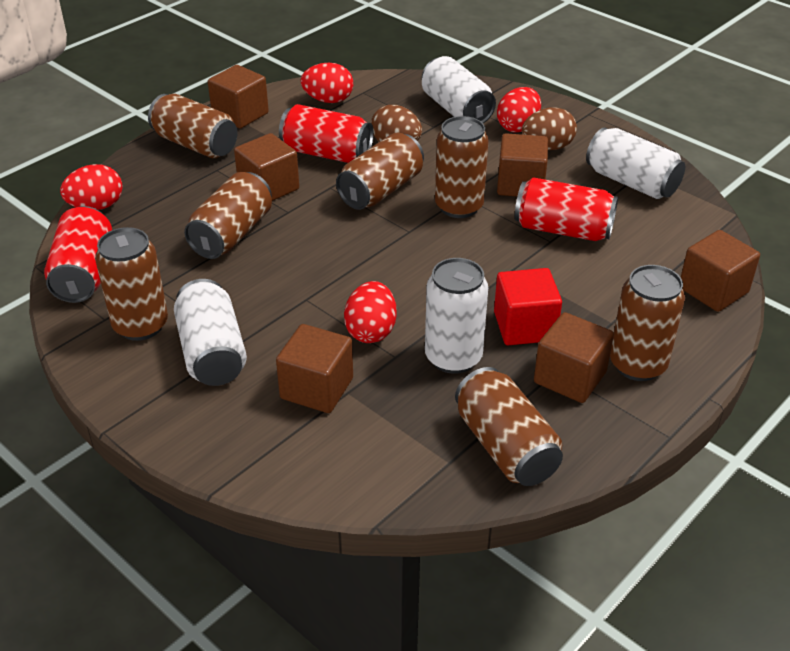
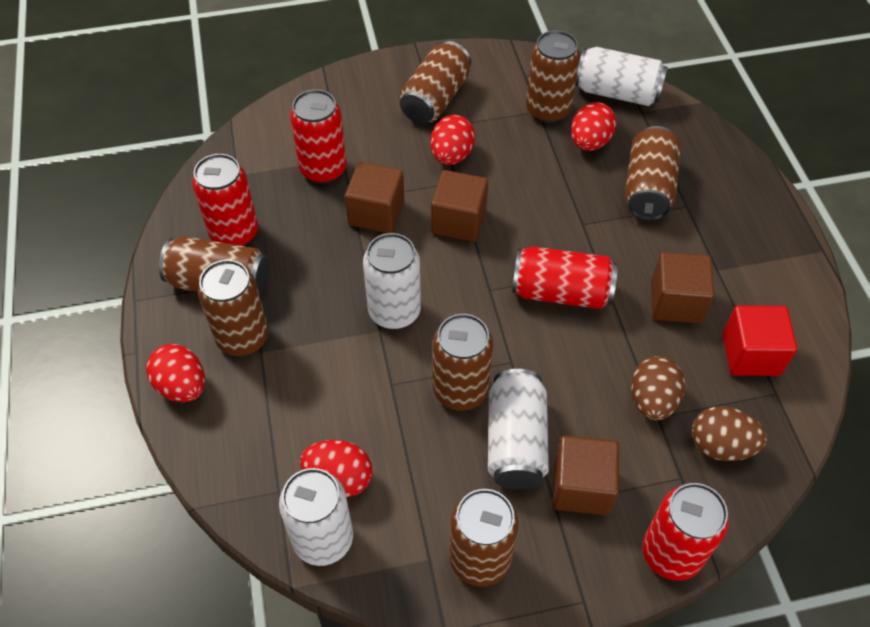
brown cube: 6 -> 4
red can: 3 -> 4

